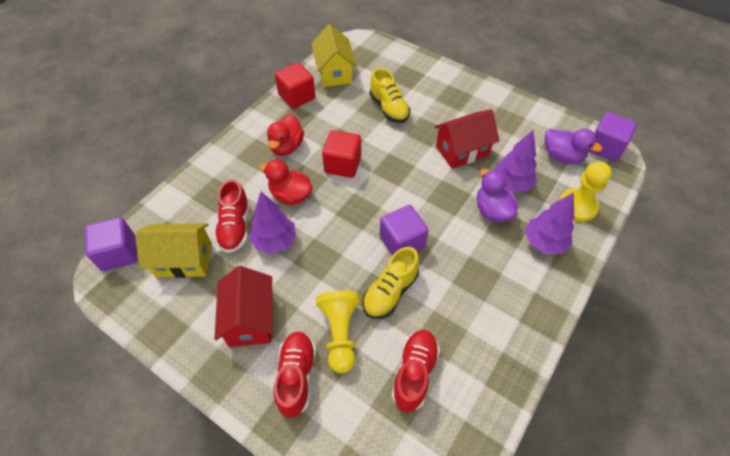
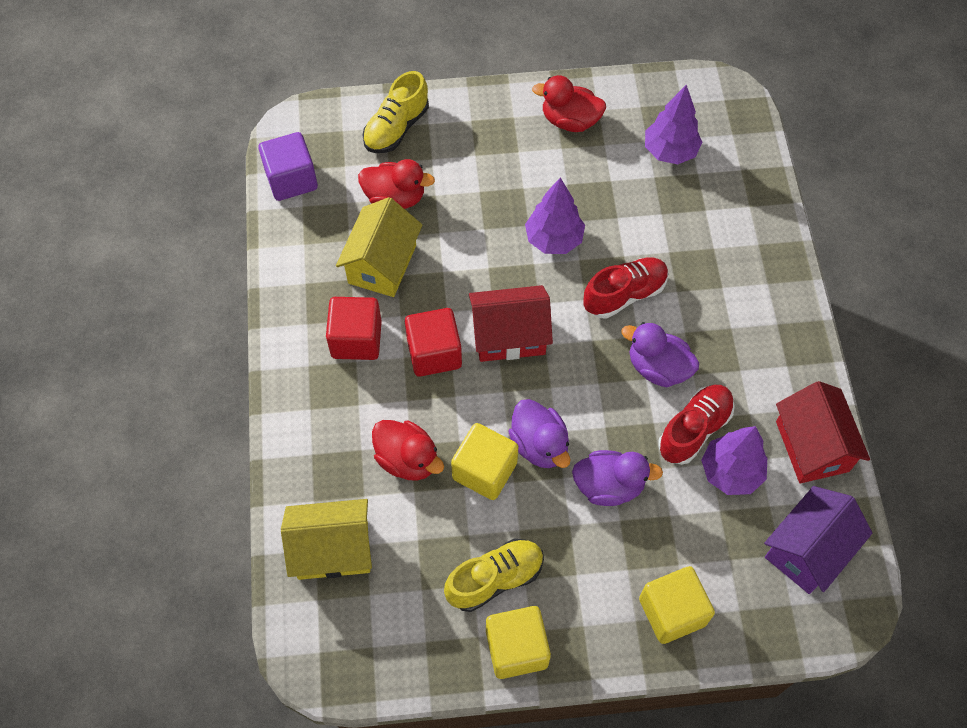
purple cube: 3 -> 1
purple duck: 2 -> 3
purple house: 0 -> 1
red duck: 2 -> 3
red shoe: 3 -> 2
yellow cube: 0 -> 3
yellow pawn: 2 -> 0

